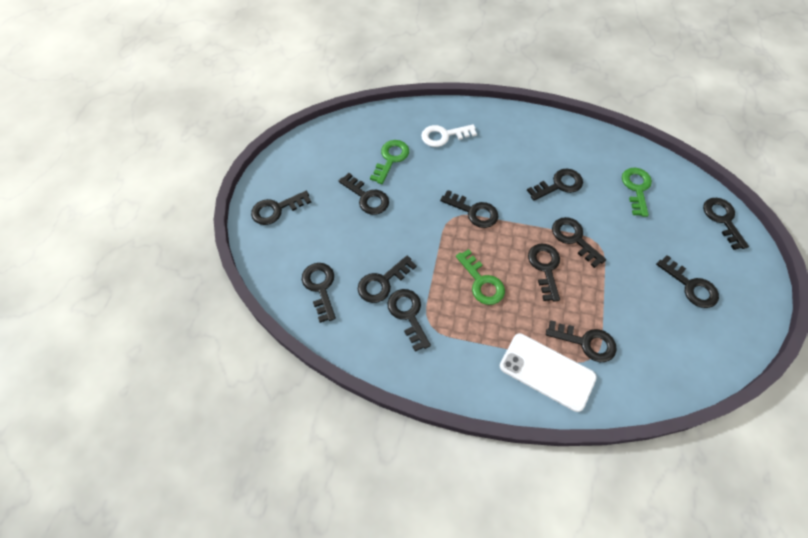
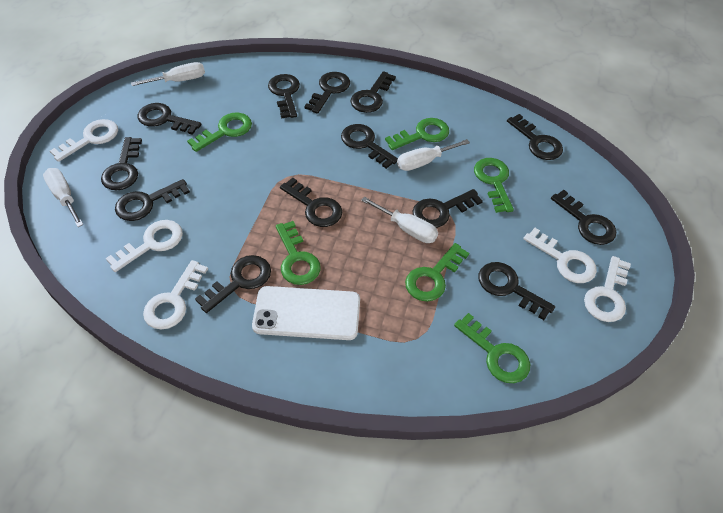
black key: 12 -> 13
green key: 3 -> 6
white key: 1 -> 5
white screwdriver: 0 -> 4

